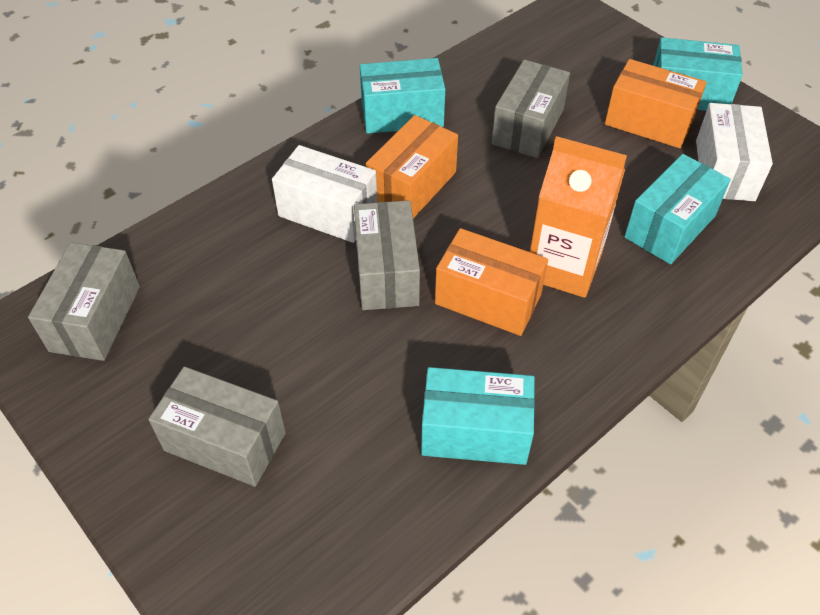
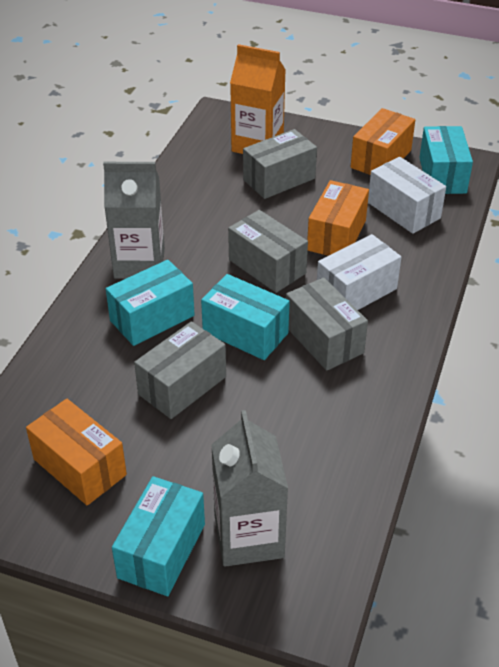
grey carton: 0 -> 2

